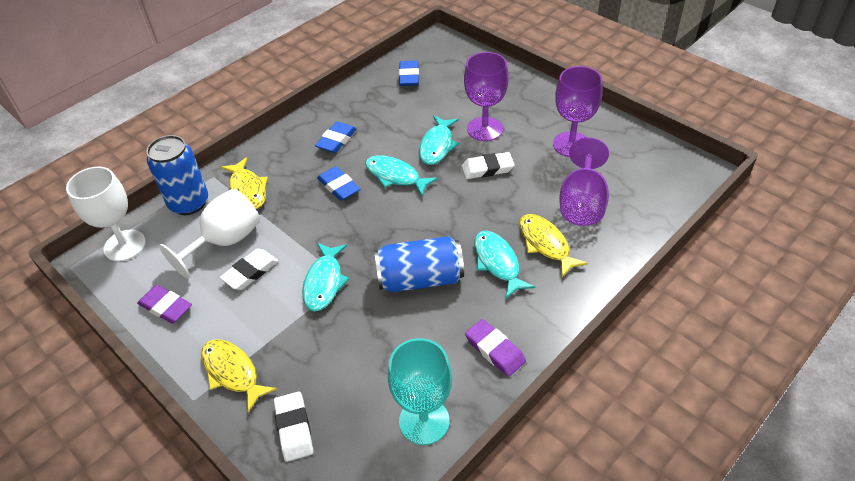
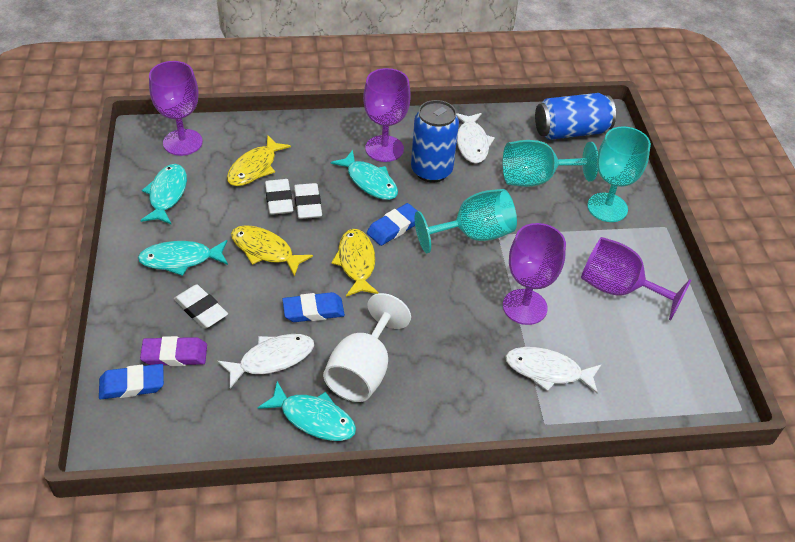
purple eraser: 2 -> 1
purple goblet: 3 -> 4
turquoise goblet: 1 -> 3
white fish: 0 -> 3
white goblet: 2 -> 1

